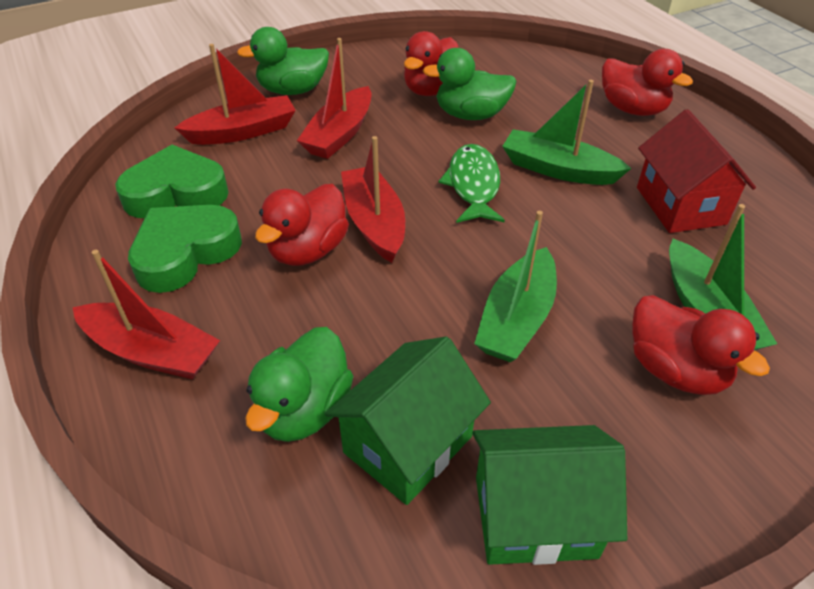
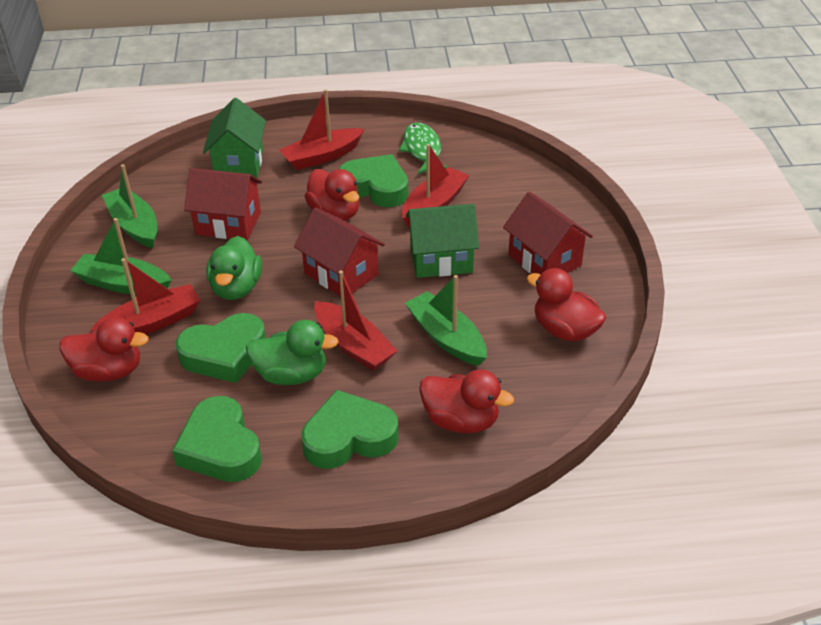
green duck: 3 -> 2
green heart: 2 -> 4
red house: 1 -> 3

